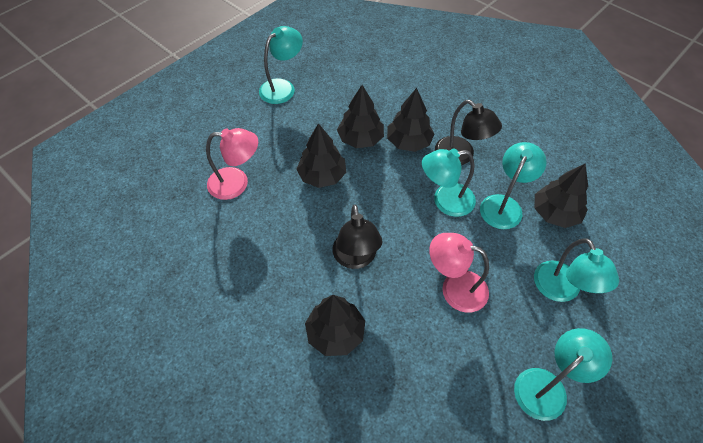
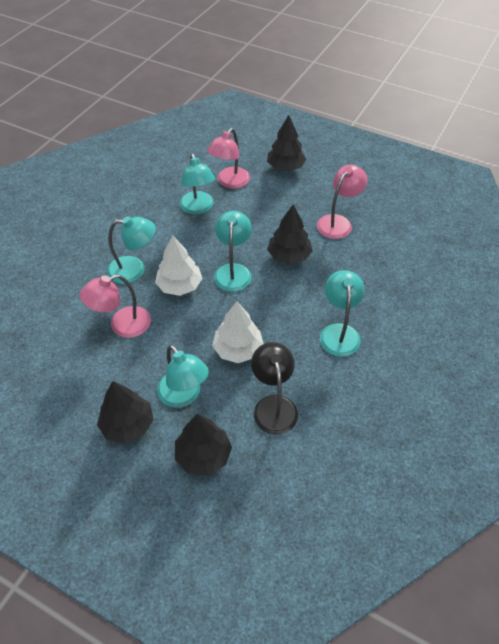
black lamp: 2 -> 1
black tree: 5 -> 4
pink lamp: 2 -> 3
white tree: 0 -> 2

